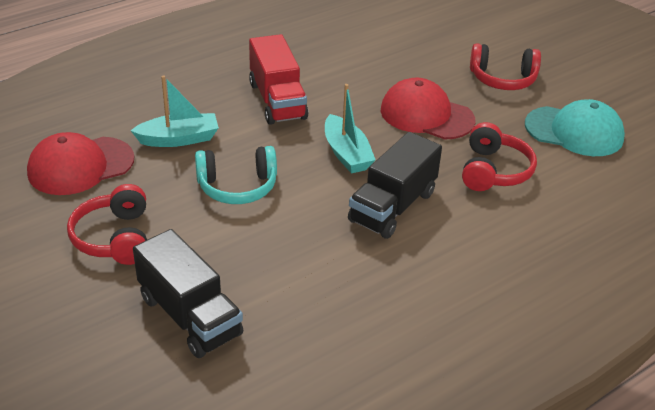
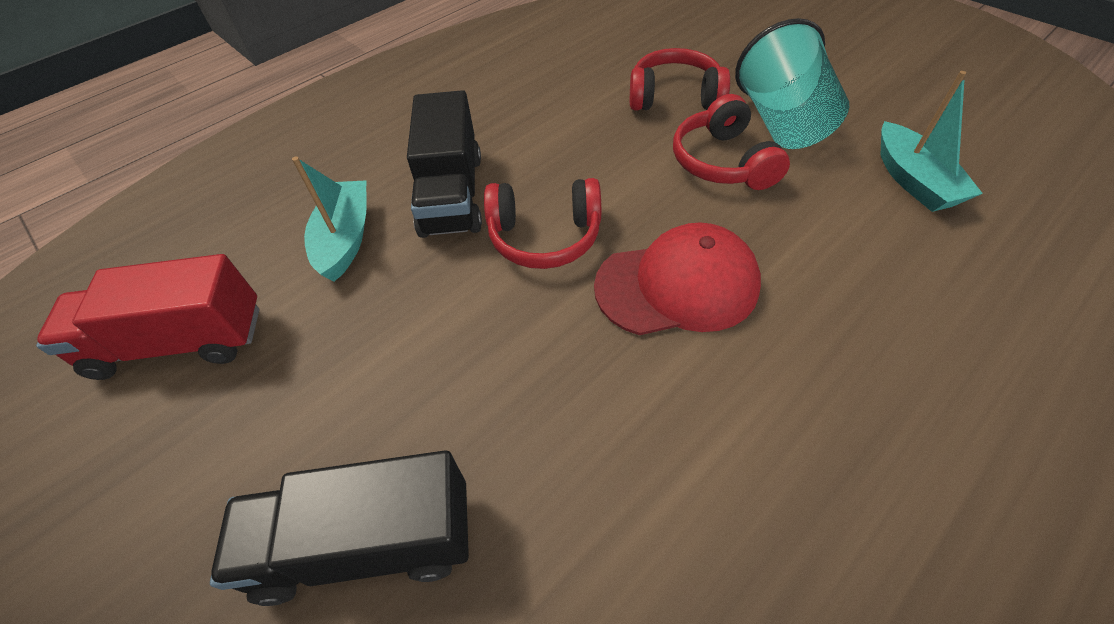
red cap: 2 -> 1
turquoise cap: 1 -> 0
turquoise cup: 0 -> 1
turquoise headphones: 1 -> 0

